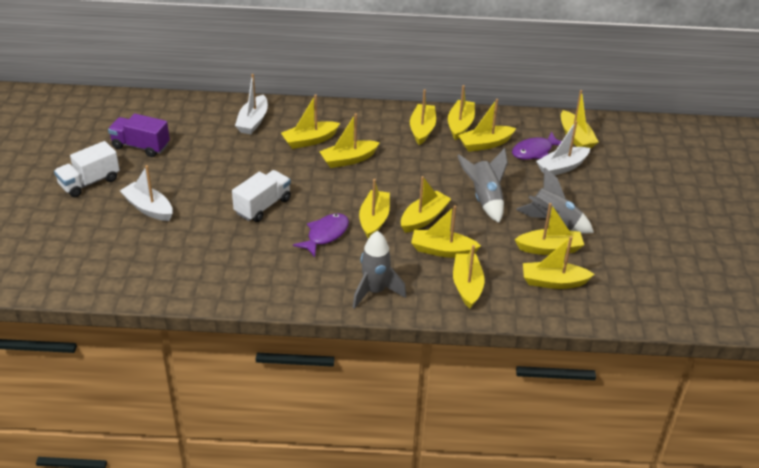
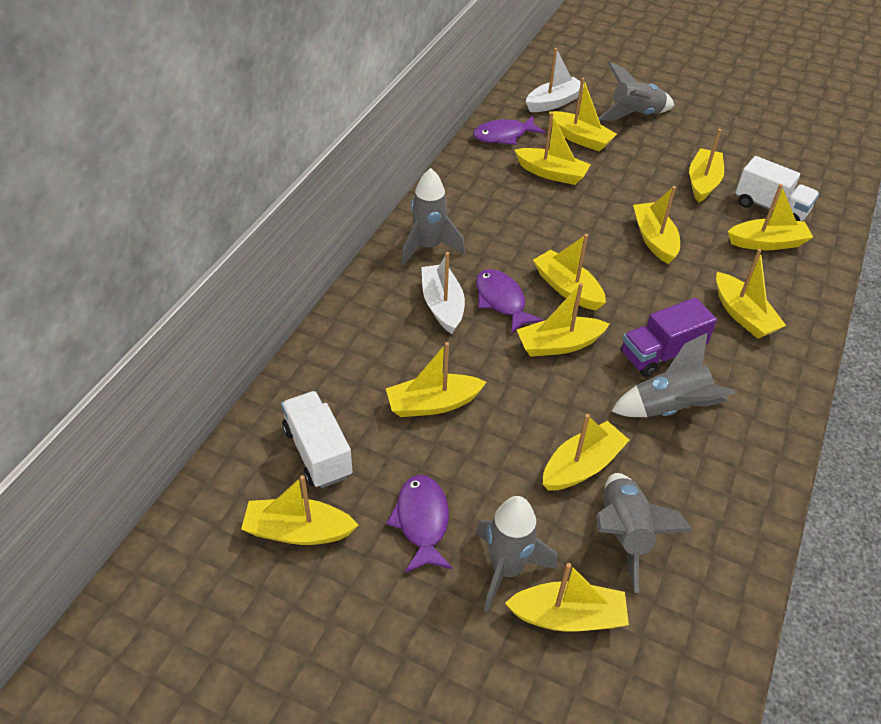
grey rocket: 3 -> 5
purple fish: 2 -> 3
white boat: 3 -> 2

